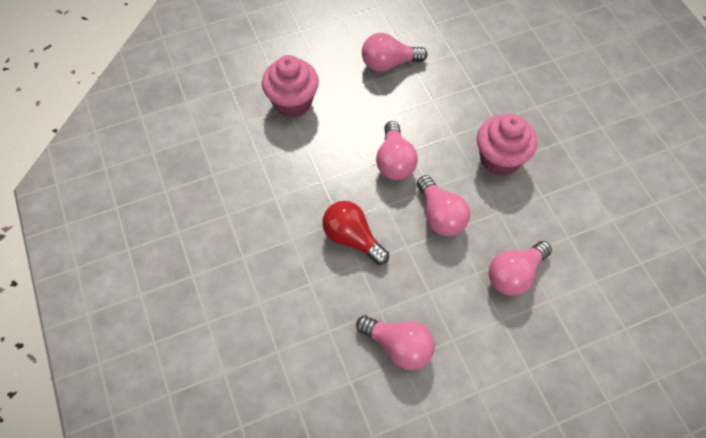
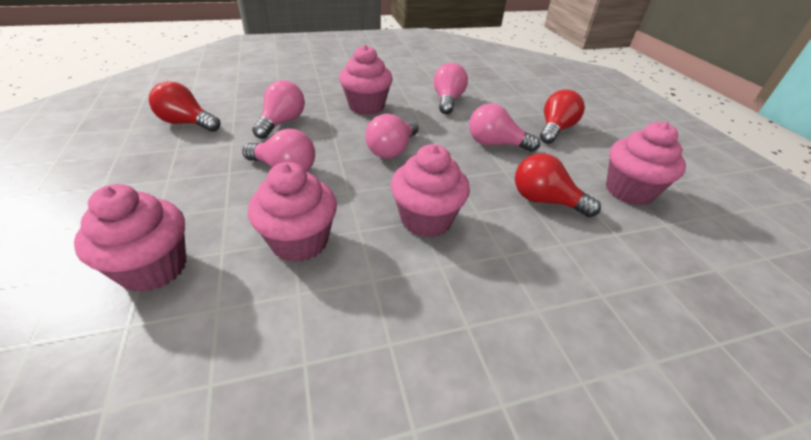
pink cupcake: 2 -> 5
red light bulb: 1 -> 3

